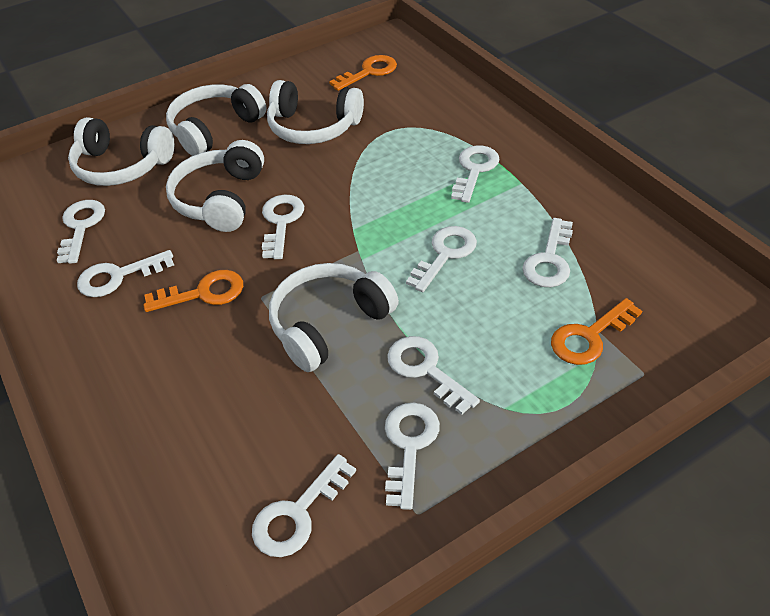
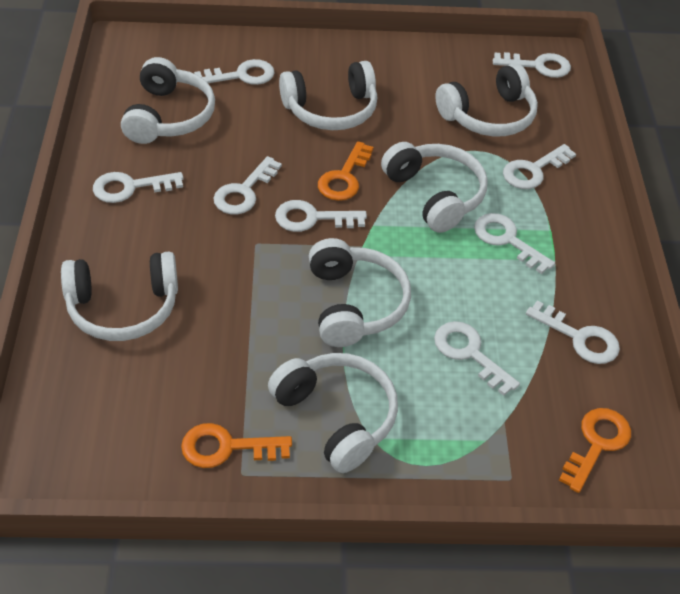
white headphones: 5 -> 7

